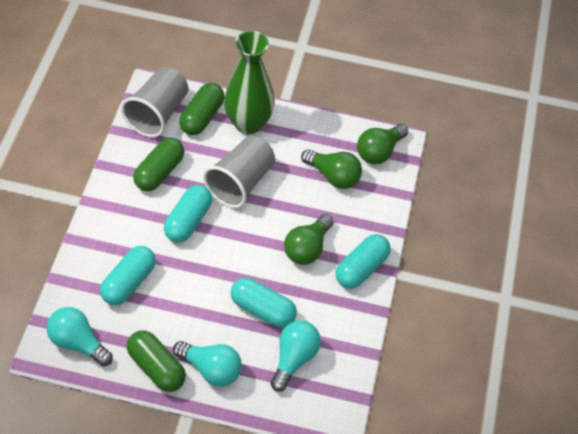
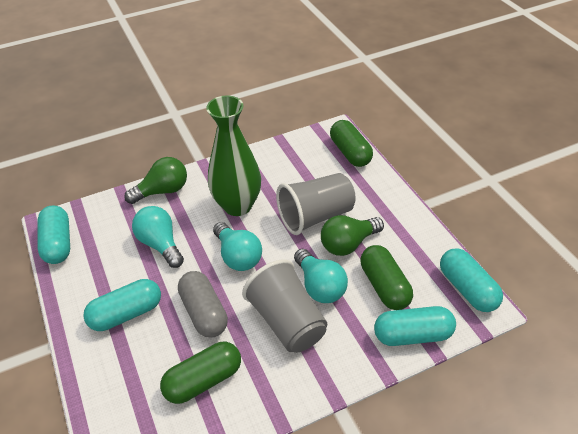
green light bulb: 3 -> 2
grey capsule: 0 -> 1

